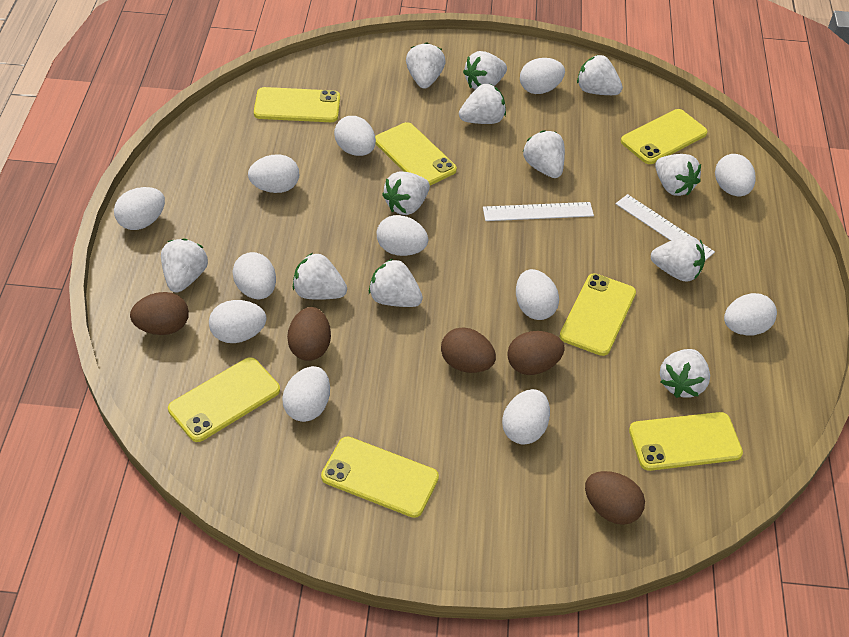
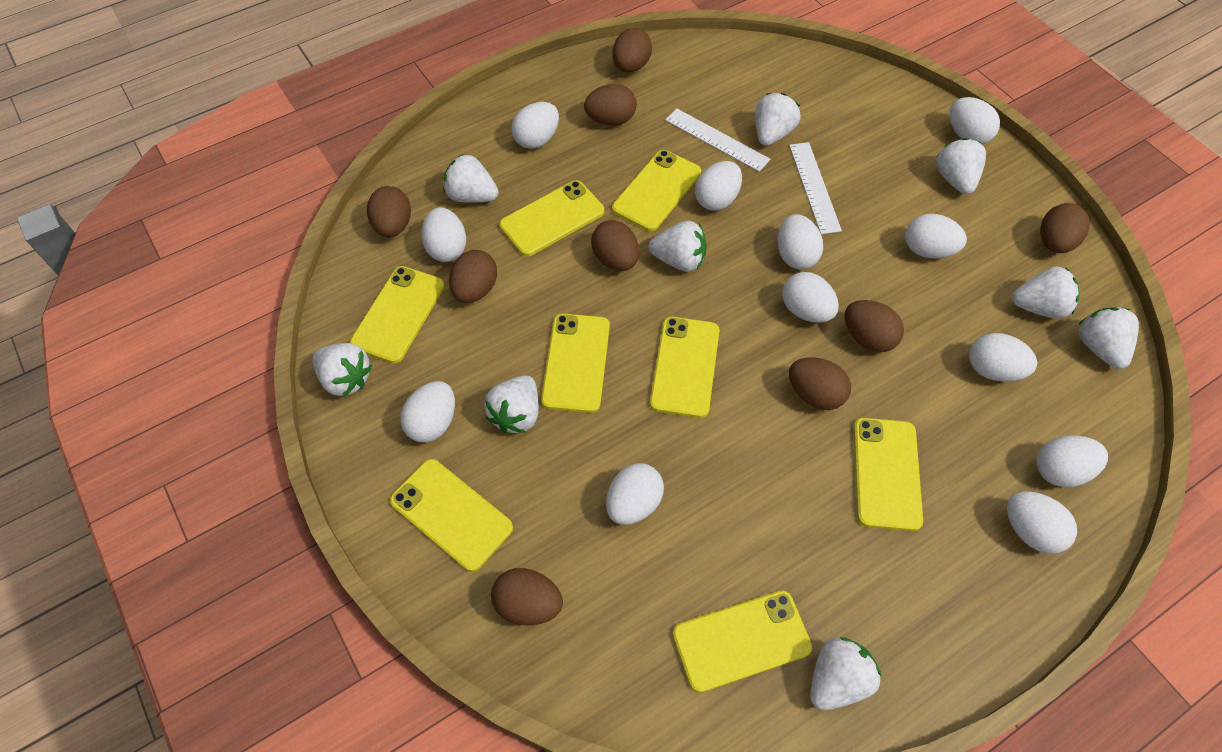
brown egg: 5 -> 9
white strawberry: 12 -> 9
yellow phone: 7 -> 8

